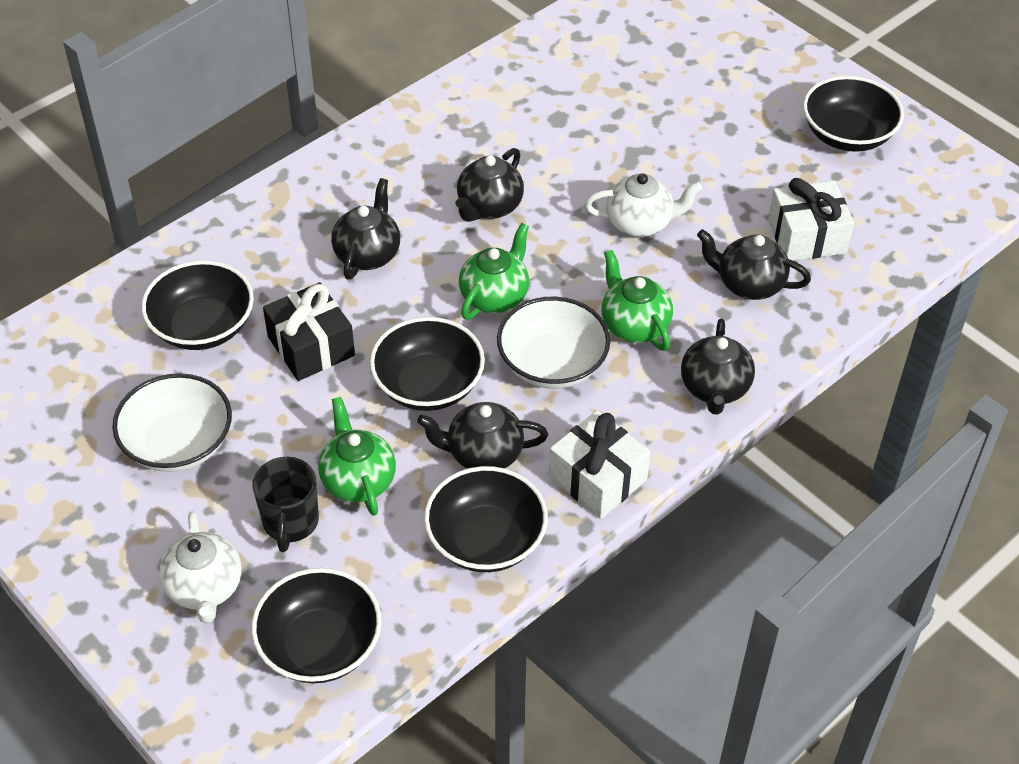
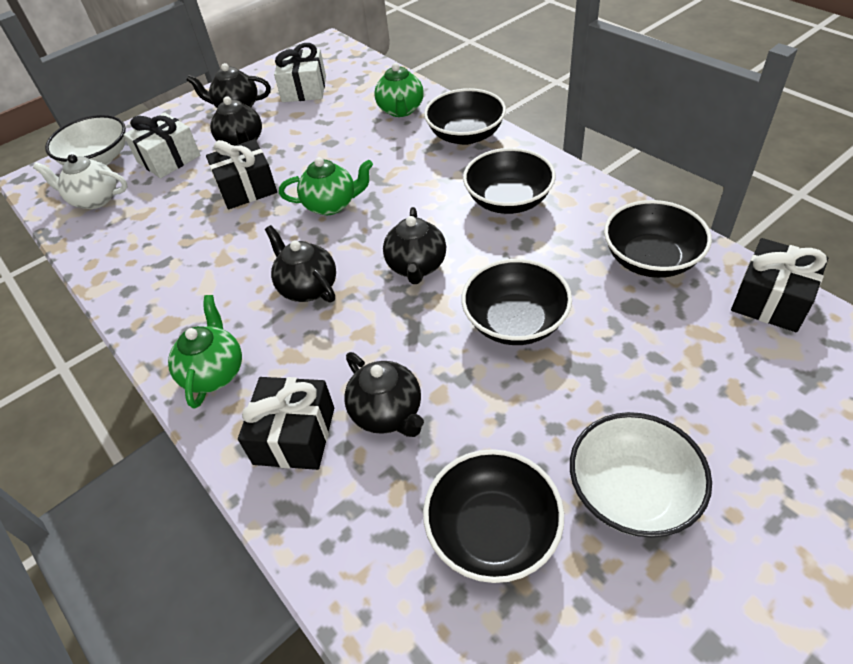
black gift: 1 -> 3
black mug: 1 -> 0
white teapot: 2 -> 1

